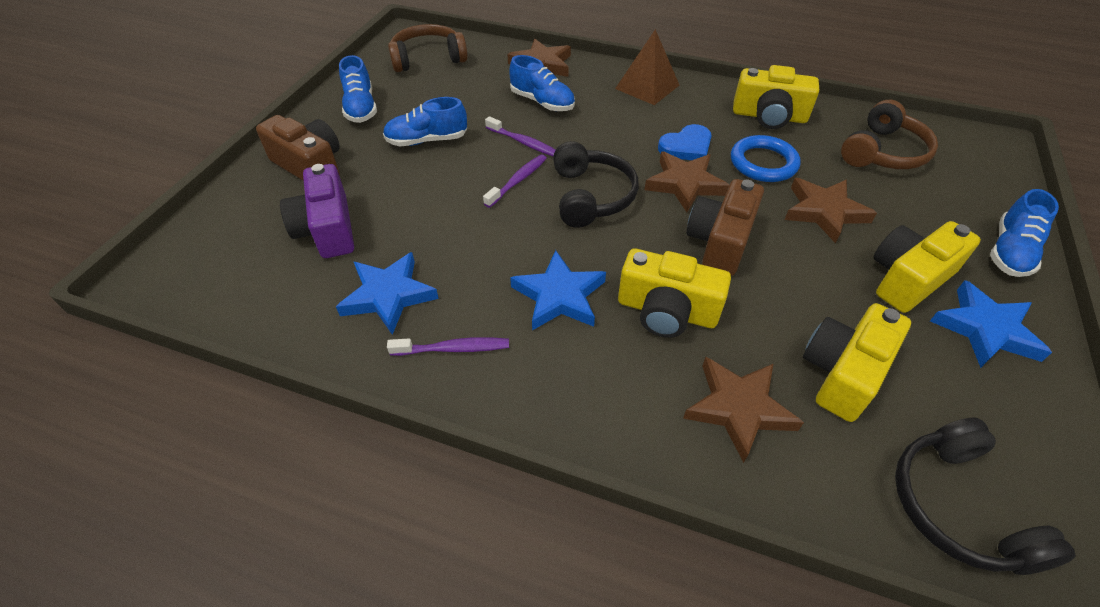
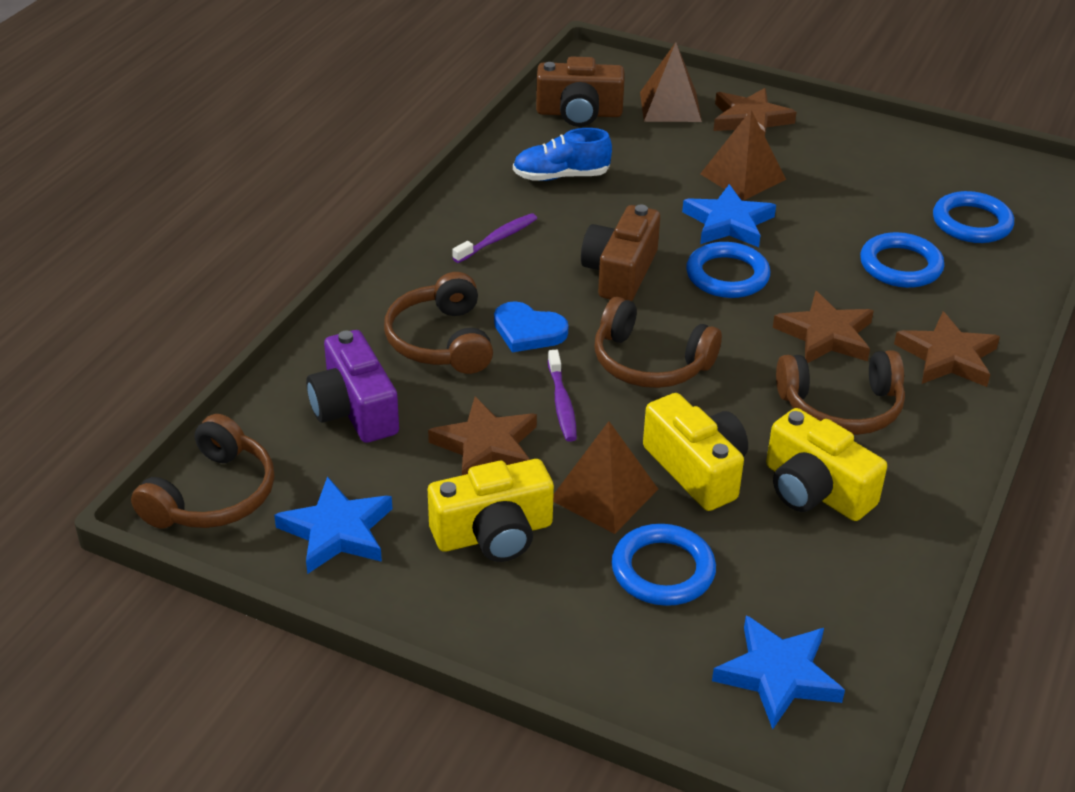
black headphones: 2 -> 0
blue ring: 1 -> 4
blue shoe: 4 -> 1
brown headphones: 2 -> 4
brown pyramid: 1 -> 3
purple toothbrush: 3 -> 2
yellow camera: 4 -> 3

